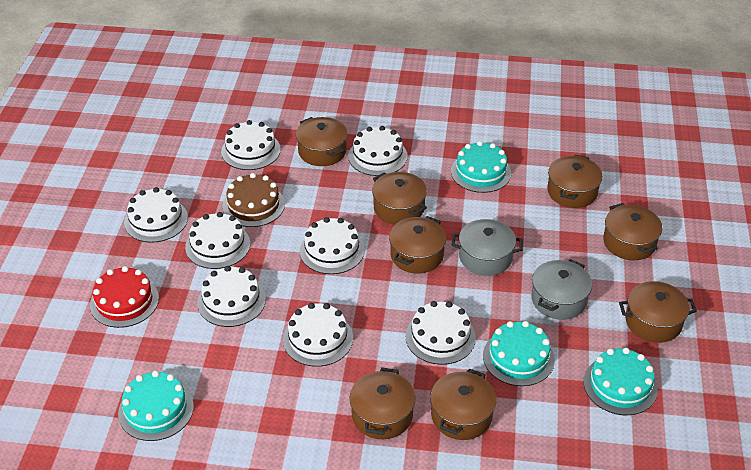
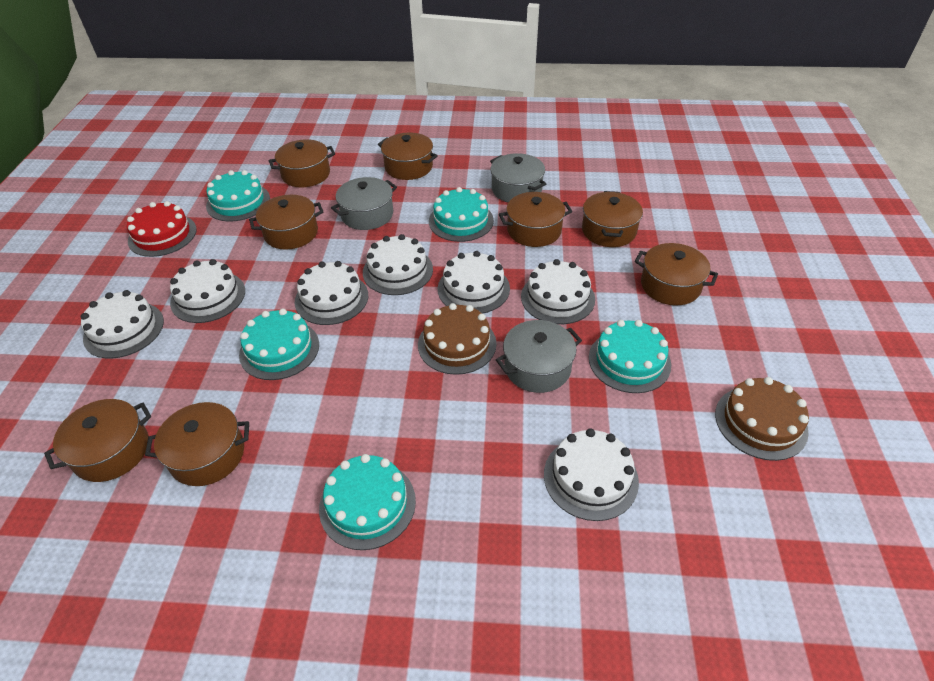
brown cake: 1 -> 2
grey pot: 2 -> 3
turquoise cake: 4 -> 5
white cake: 8 -> 7

